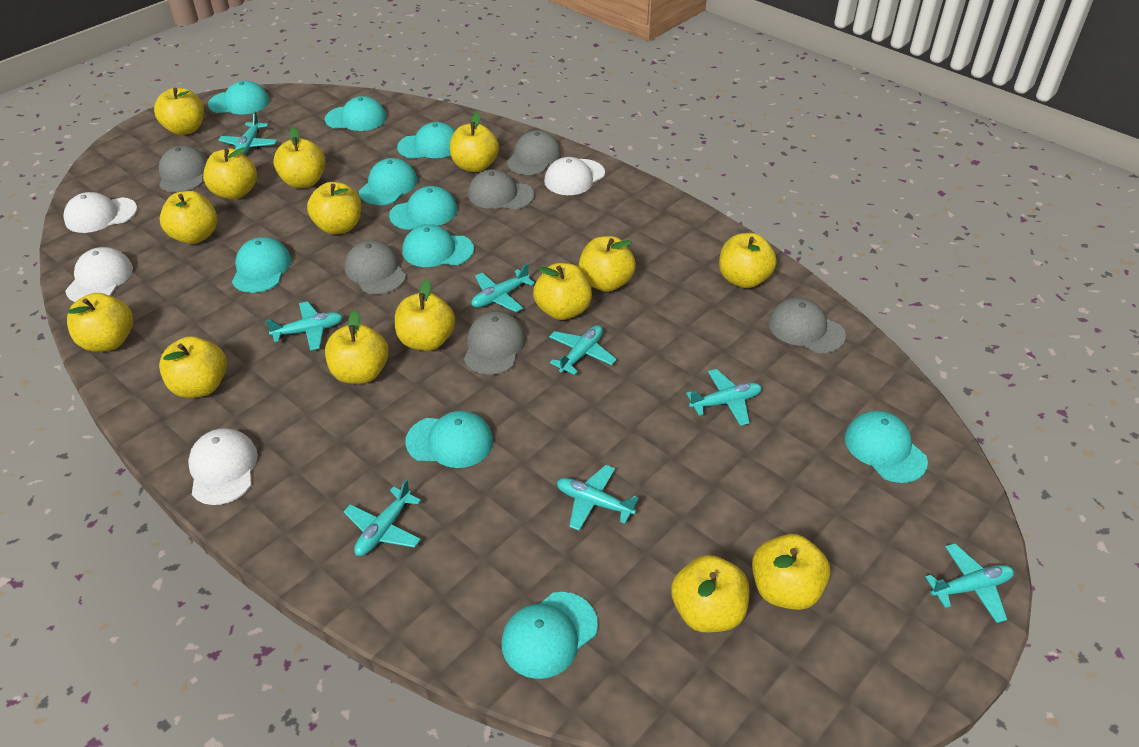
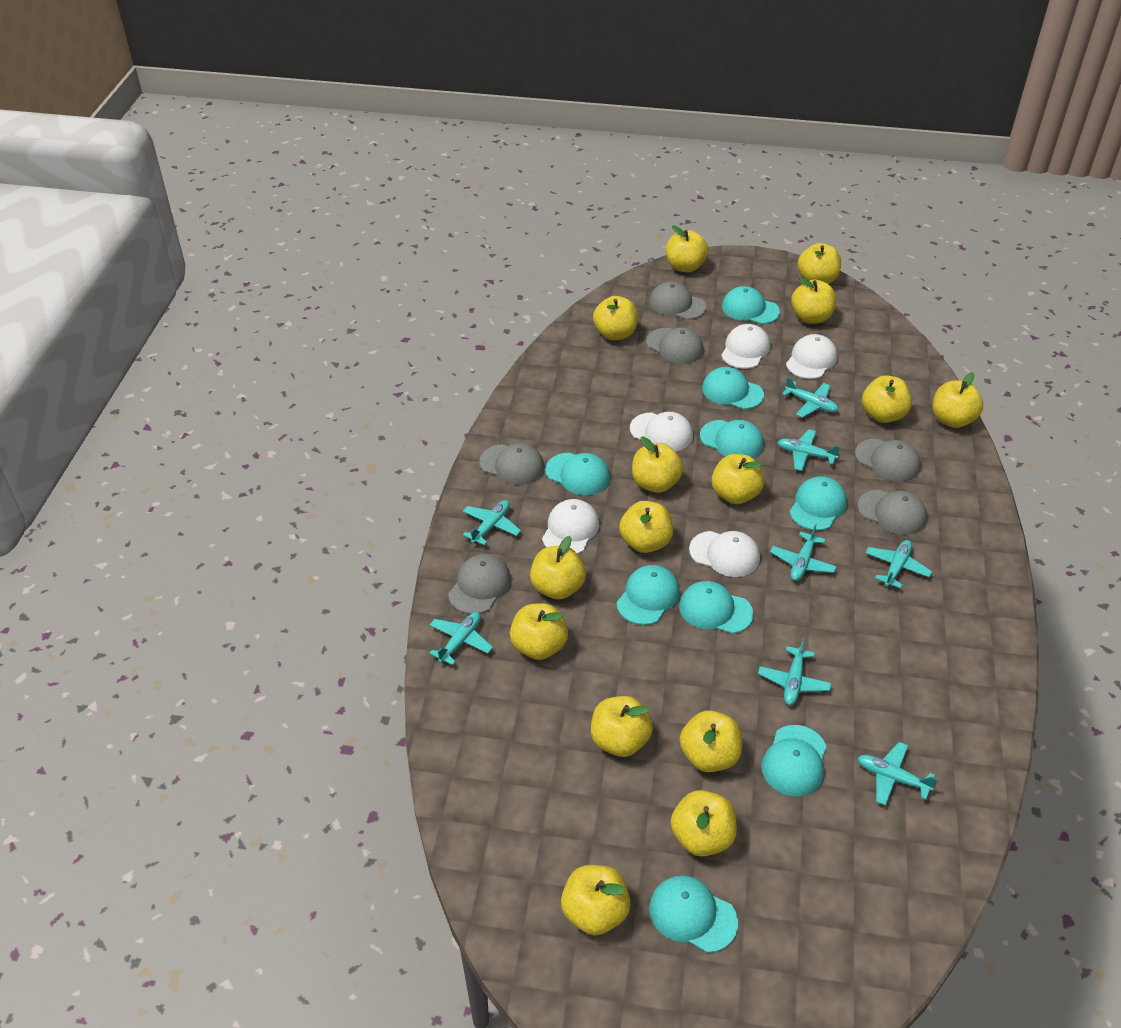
turquoise cap: 10 -> 9
white cap: 4 -> 5

